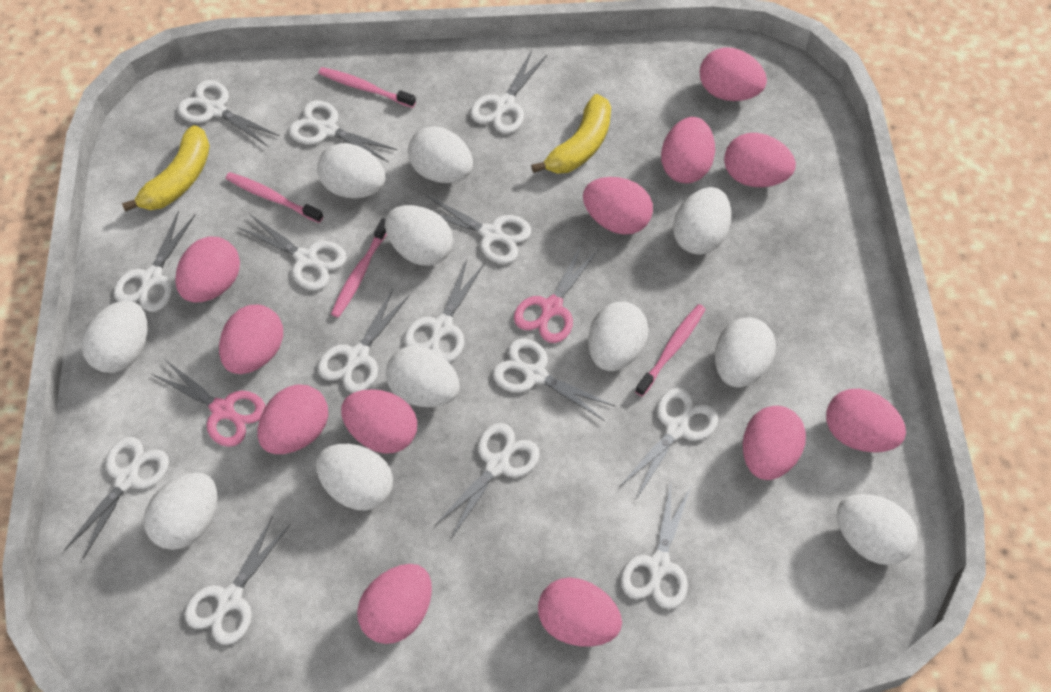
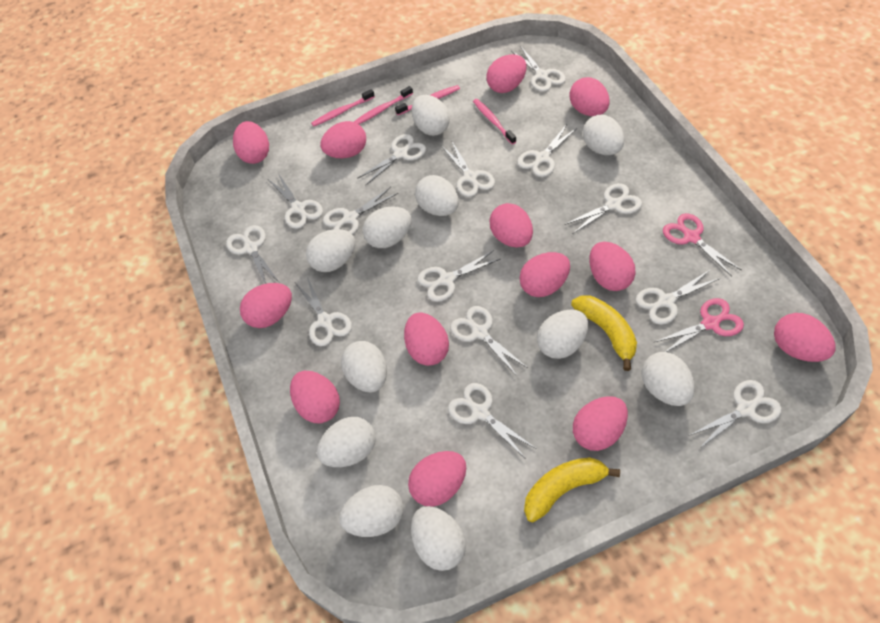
pink egg: 12 -> 13

